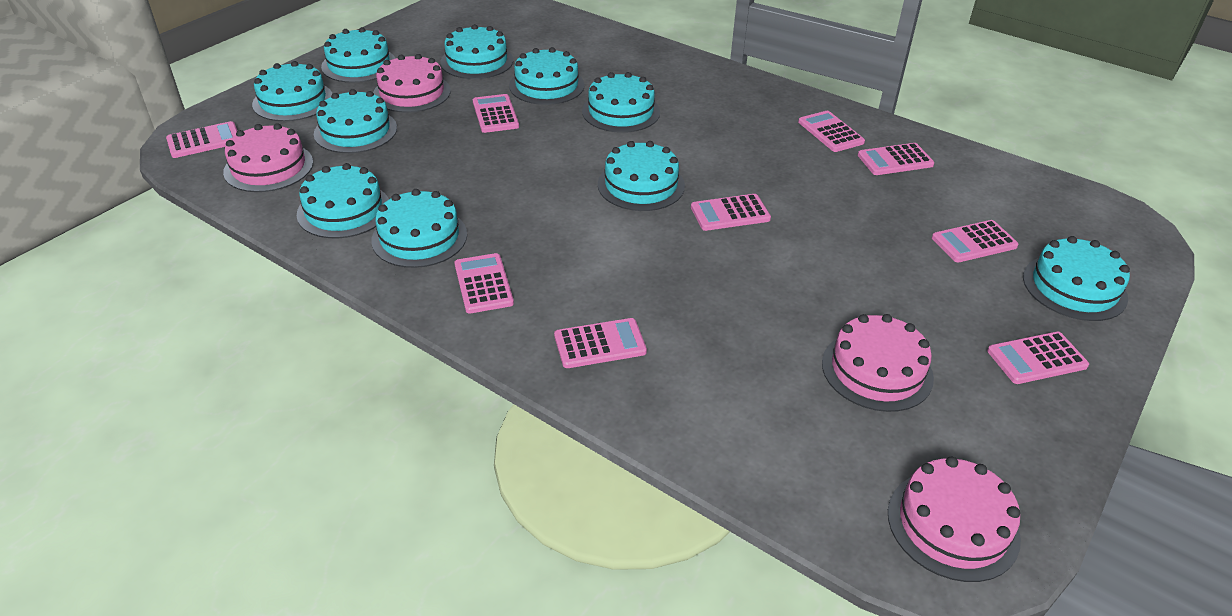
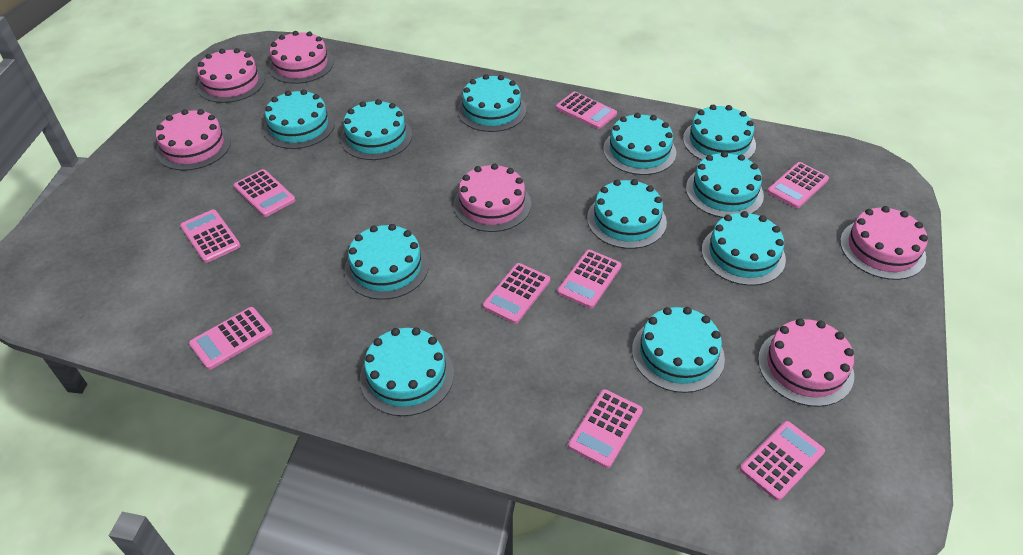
pink cake: 4 -> 6
turquoise cake: 10 -> 11

